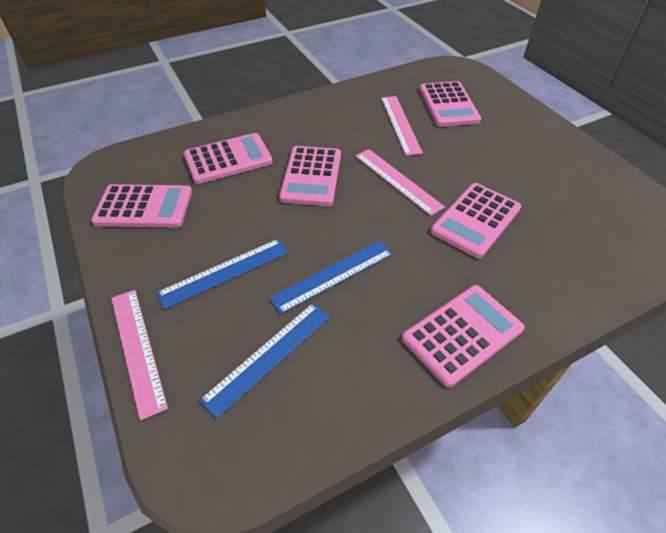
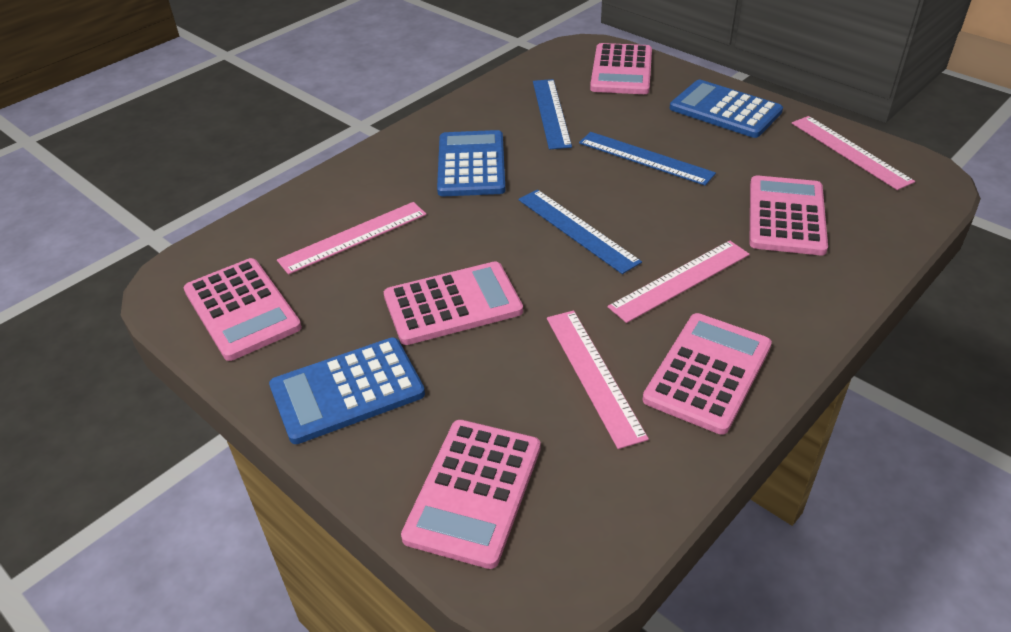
blue calculator: 0 -> 3
pink ruler: 3 -> 4

